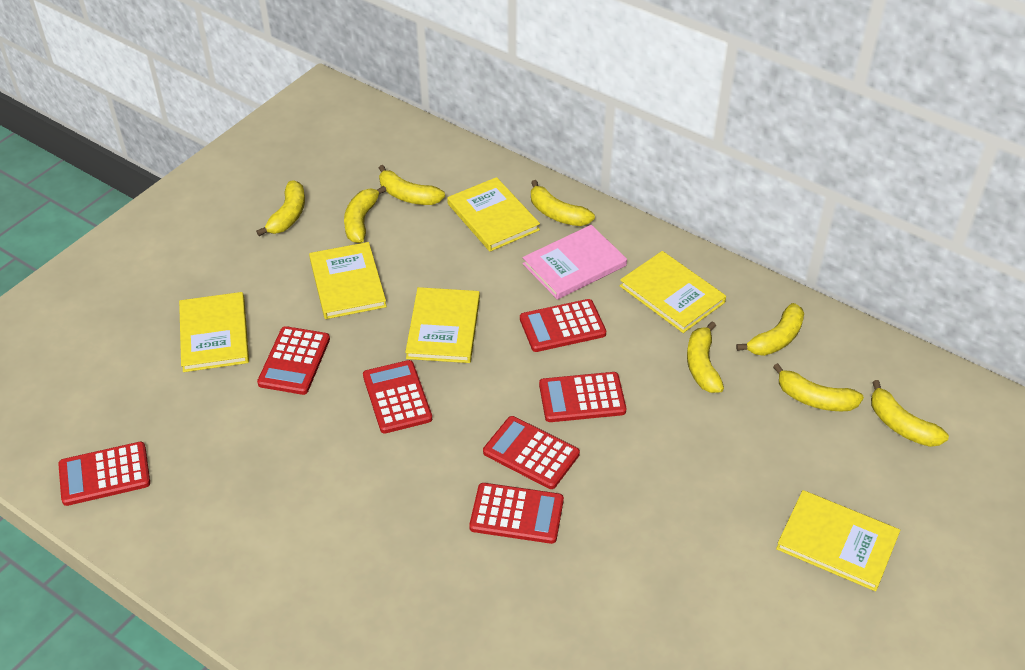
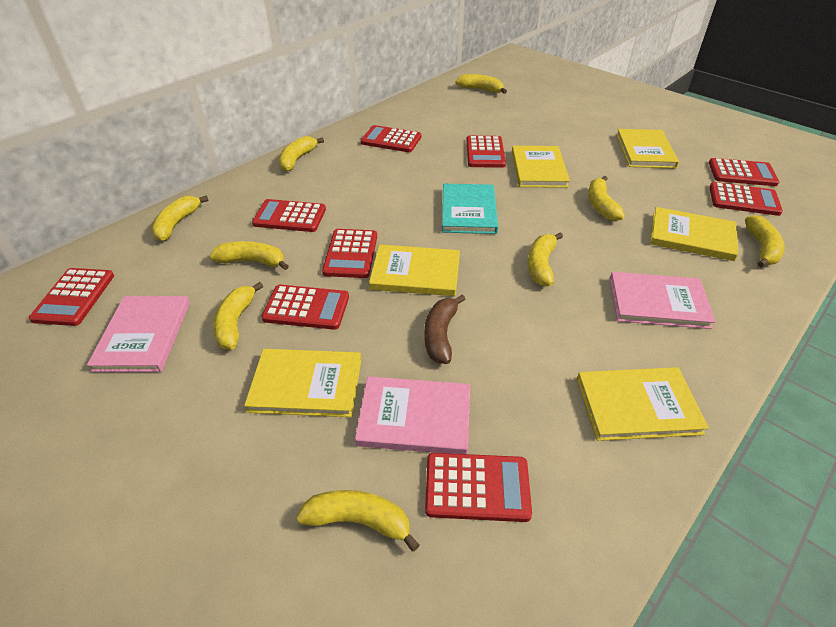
brown banana: 0 -> 1
pink book: 1 -> 3
red calculator: 7 -> 9
turquoise book: 0 -> 1
yellow banana: 8 -> 9

